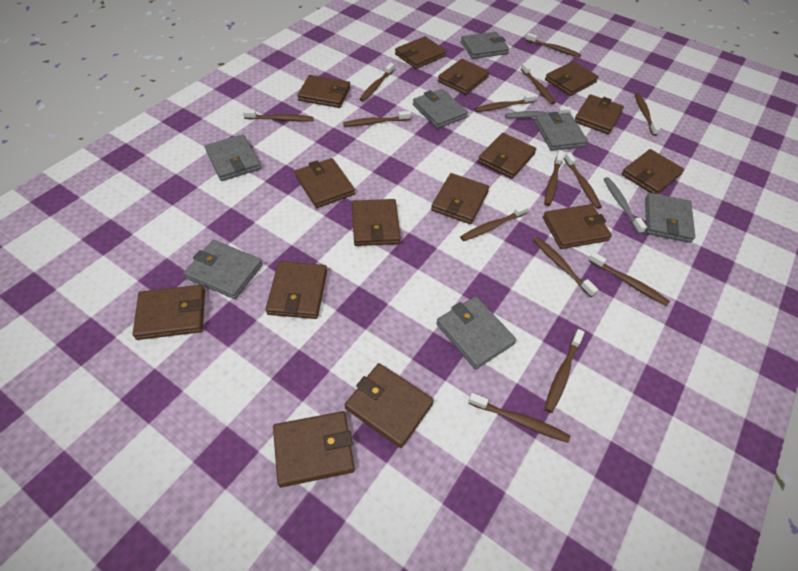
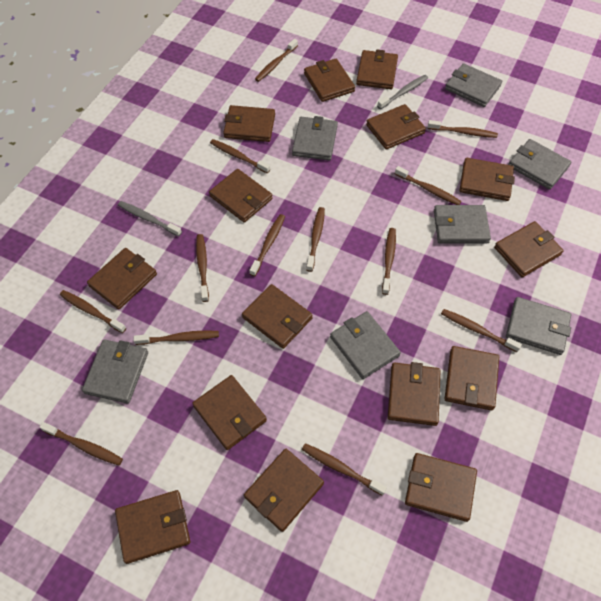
brown toothbrush: 14 -> 13

